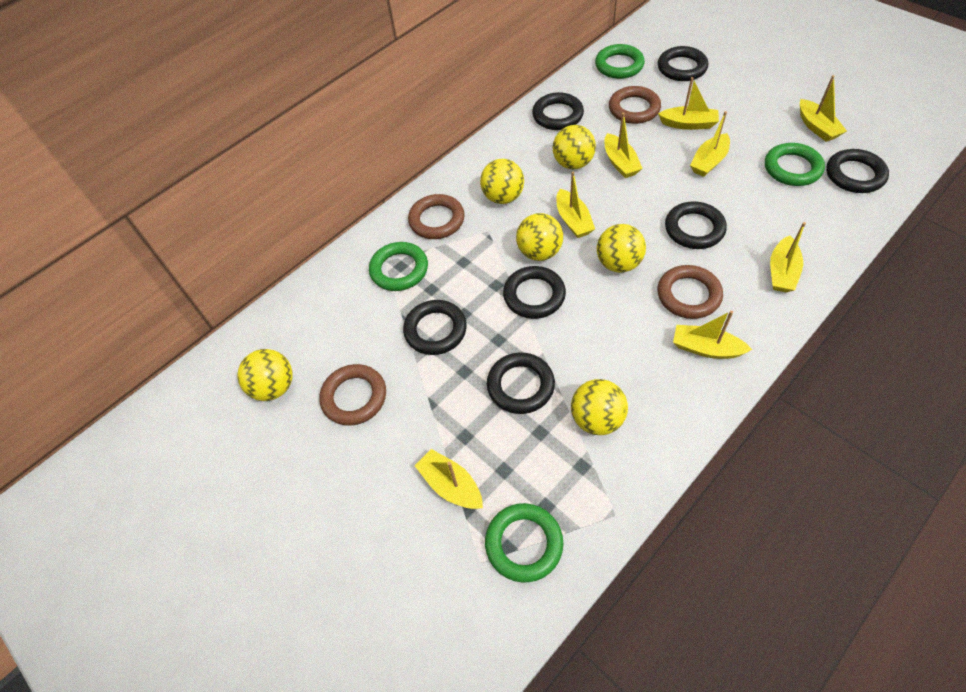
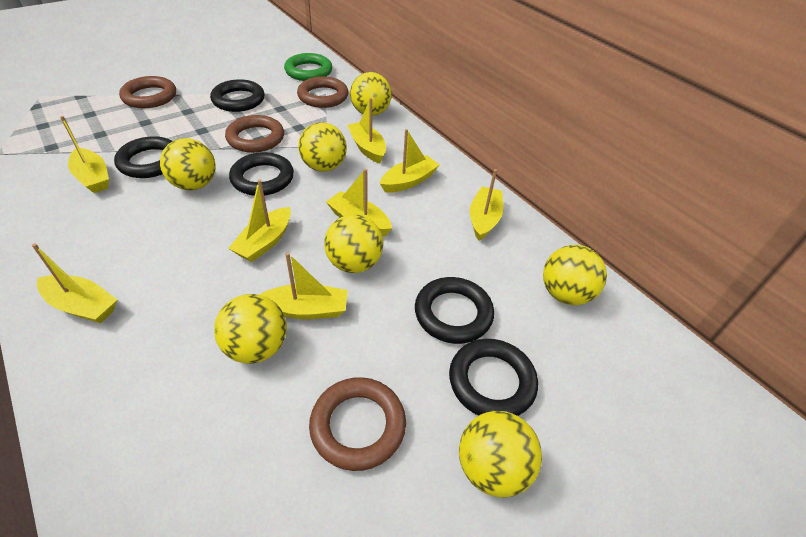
black ring: 7 -> 5
green ring: 4 -> 1
yellow ball: 6 -> 7

